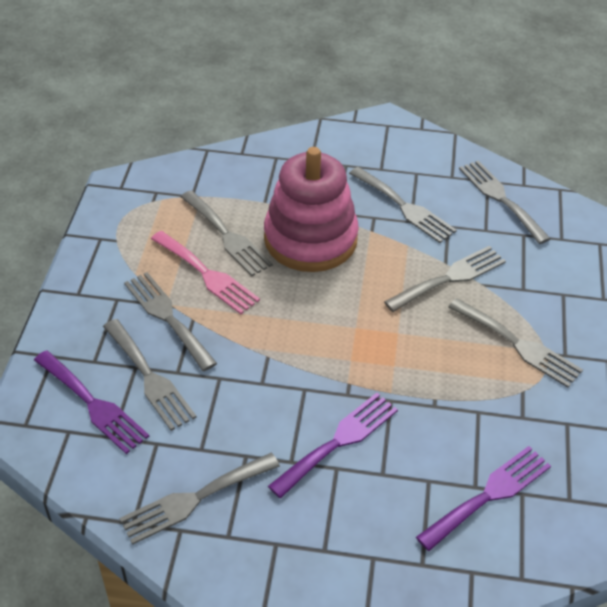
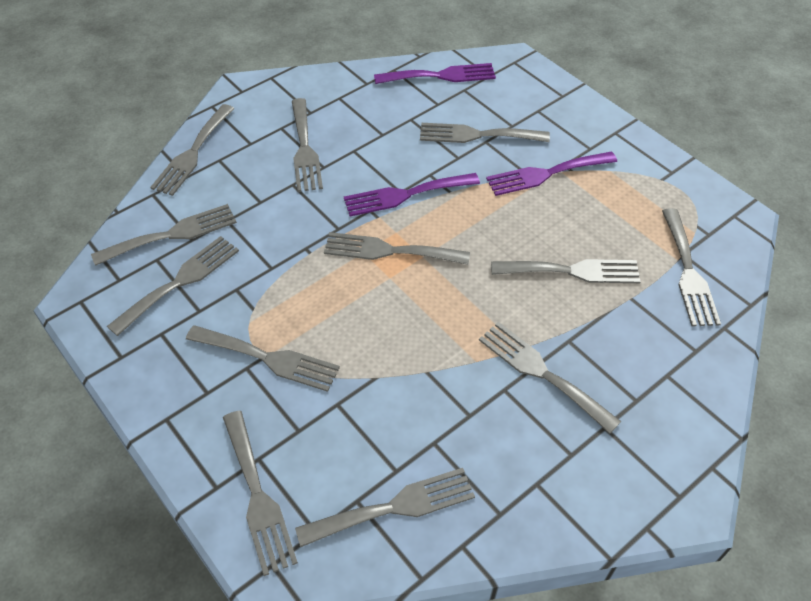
grey fork: 8 -> 12
pink fork: 1 -> 0
pink stacking toy: 1 -> 0

